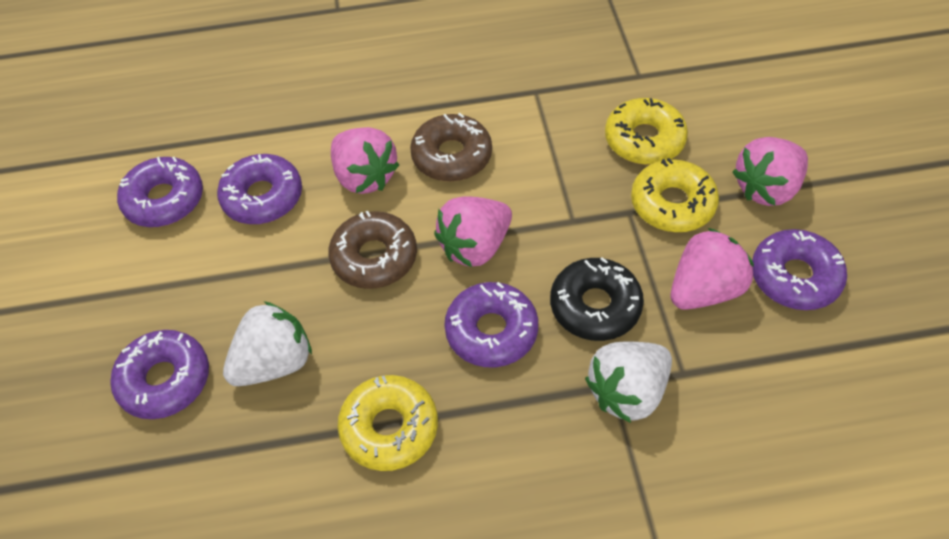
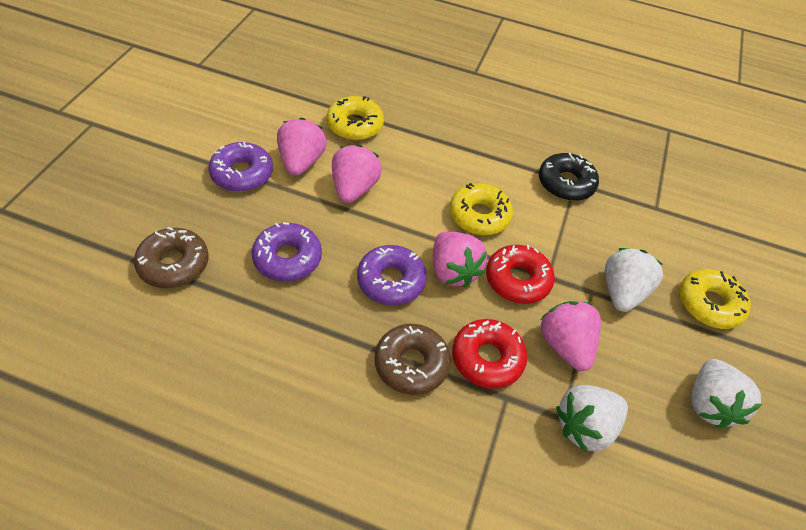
purple donut: 5 -> 3
red donut: 0 -> 2
white strawberry: 2 -> 3

